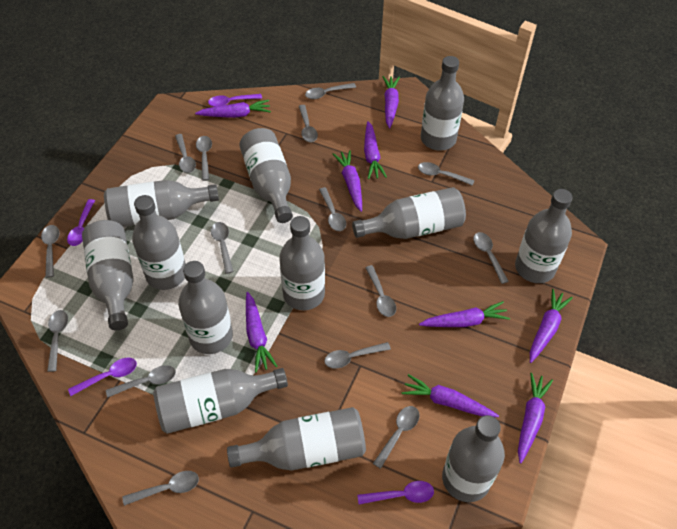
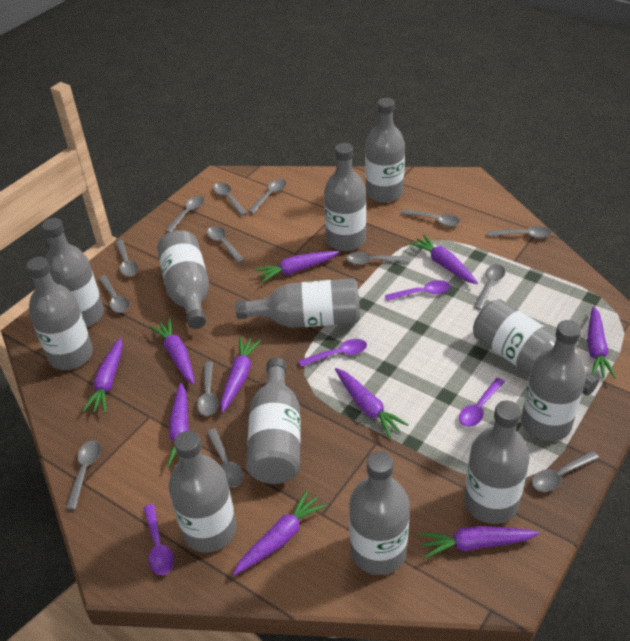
grey spoon: 15 -> 14
purple carrot: 9 -> 10

